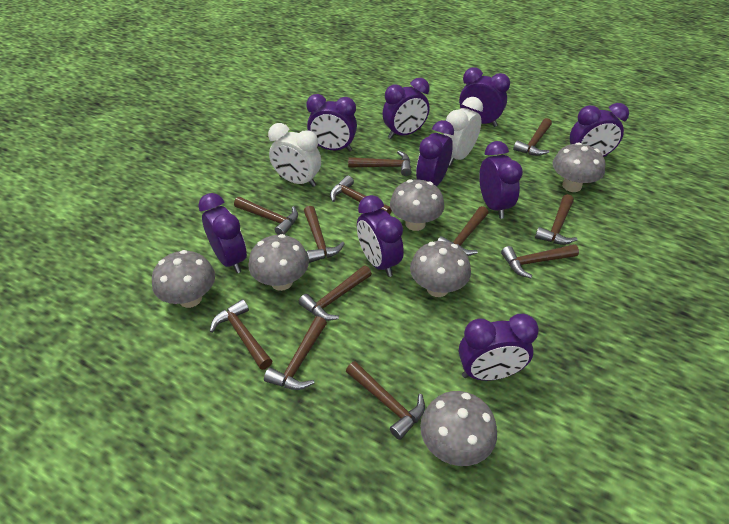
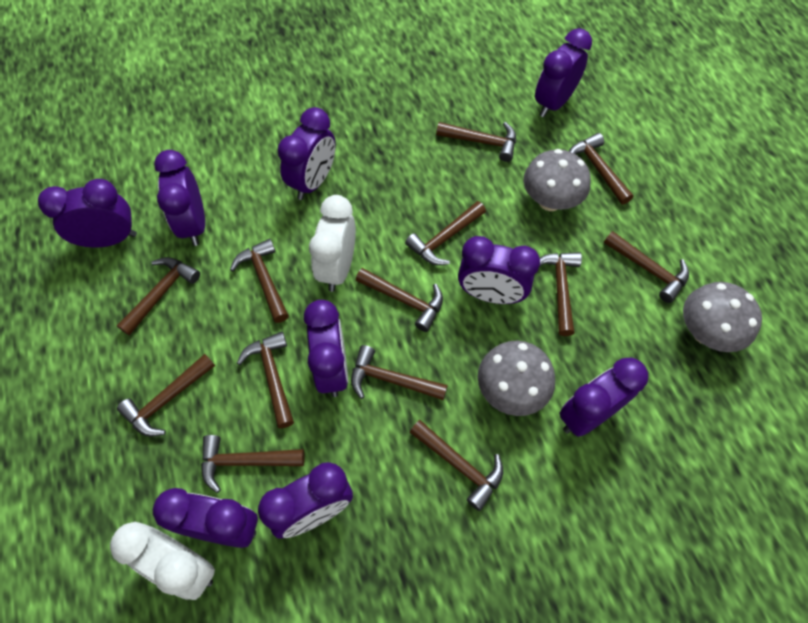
brown hammer: 12 -> 13
grey mushroom: 6 -> 3

